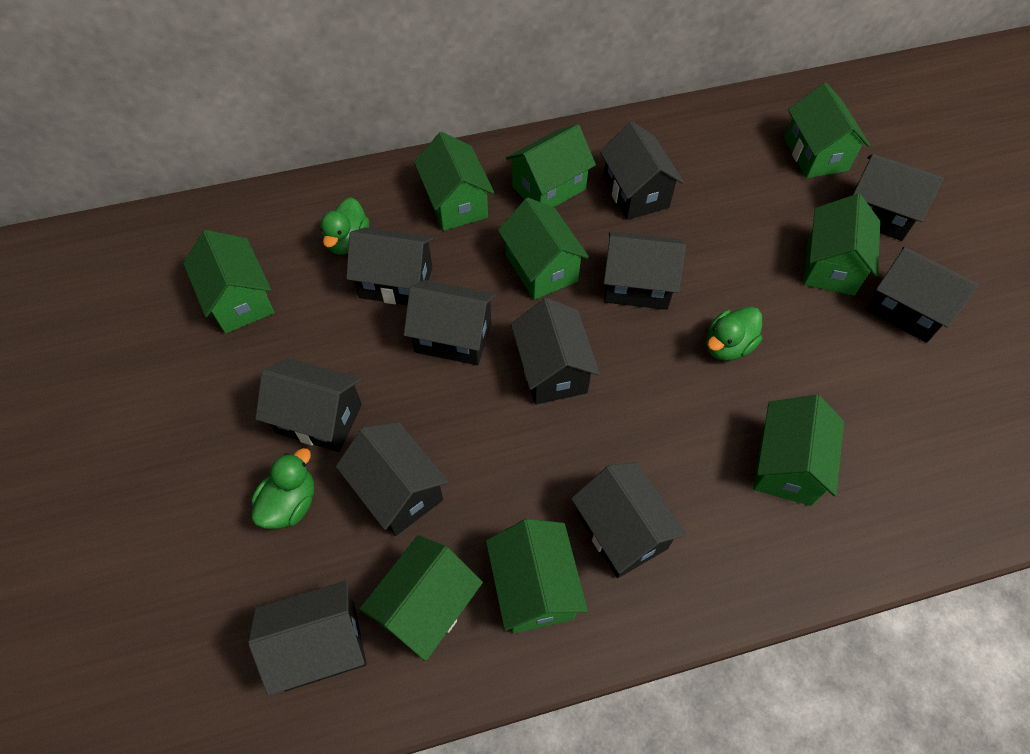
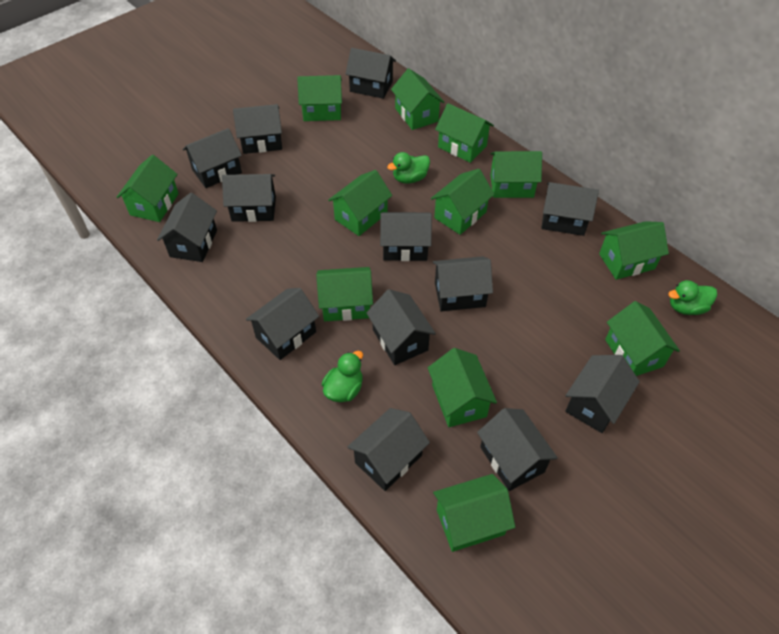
black house: 11 -> 13
green house: 9 -> 12

